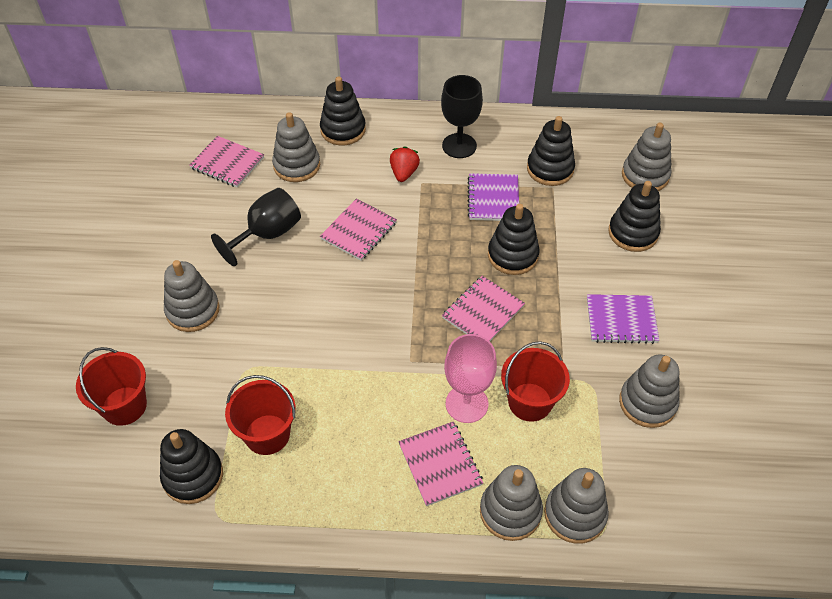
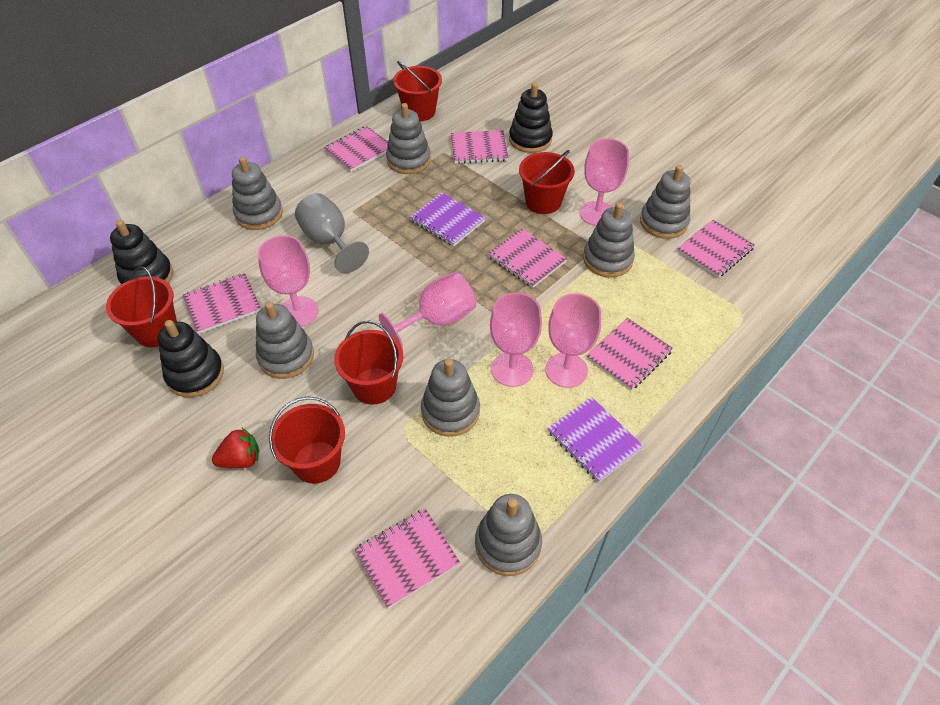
black goblet: 2 -> 0
black stacking toy: 5 -> 3
grey goblet: 0 -> 1
grey stacking toy: 6 -> 7
pink goblet: 1 -> 5
pink notebook: 4 -> 7
red bucket: 3 -> 5

